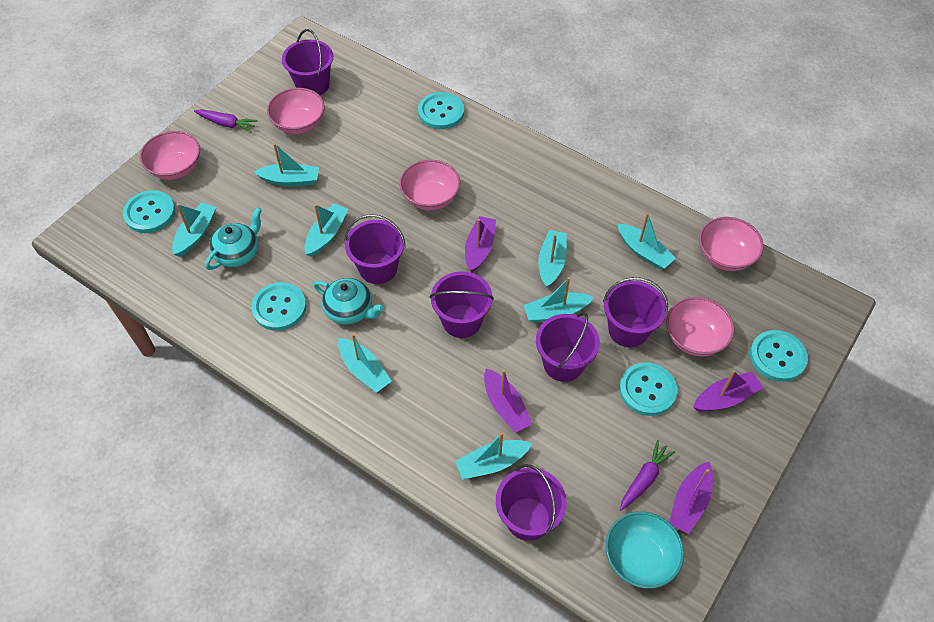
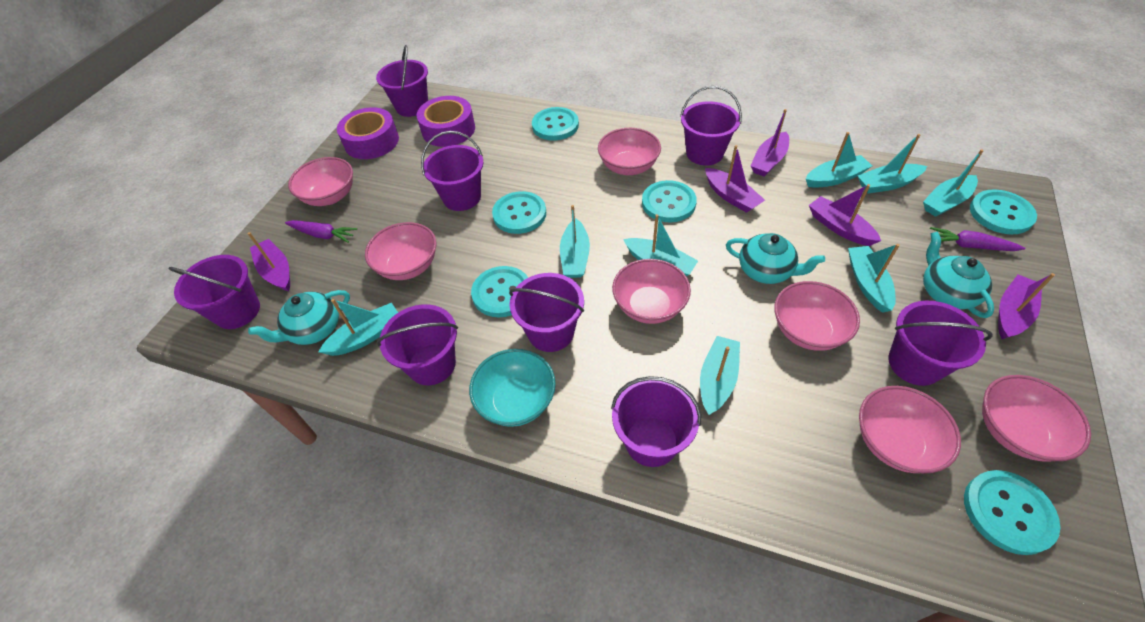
pink bowl: 5 -> 7
purple boat: 4 -> 5
purple bucket: 6 -> 8
purple tape: 0 -> 2
turquoise button: 5 -> 6
turquoise teapot: 2 -> 3

